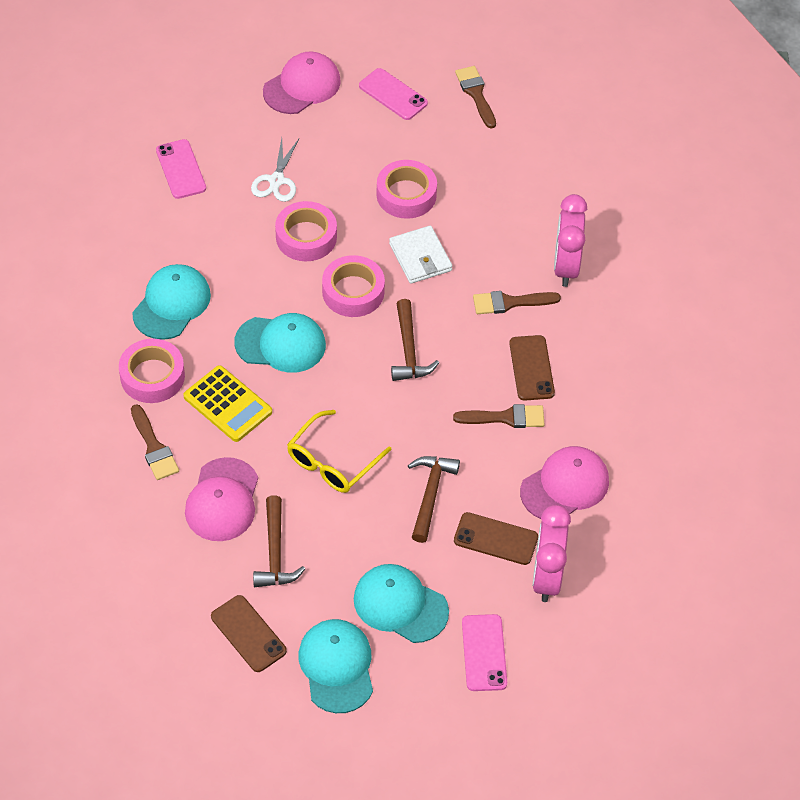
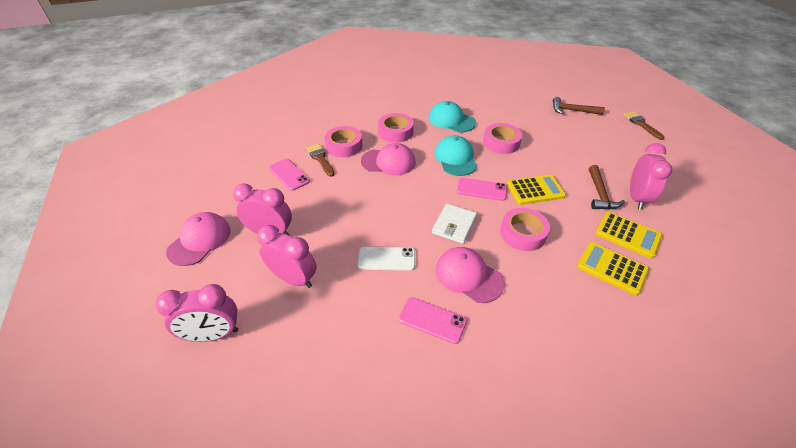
brown brush: 4 -> 2
brown hammer: 3 -> 2
brown phone: 3 -> 0
pink clock: 2 -> 4
turquoise cap: 4 -> 2
white phone: 0 -> 1
white scissors: 1 -> 0
yellow calculator: 1 -> 3
yellow glasses: 1 -> 0

